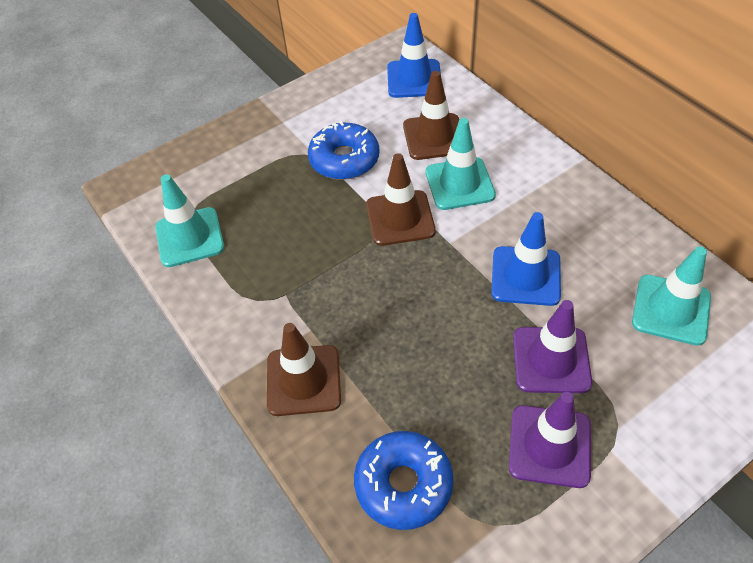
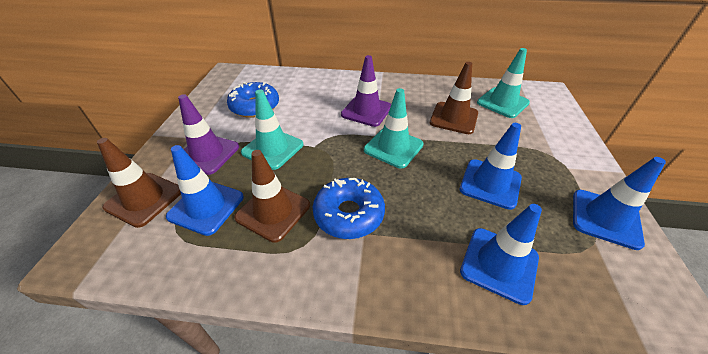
blue traffic cone: 2 -> 4

